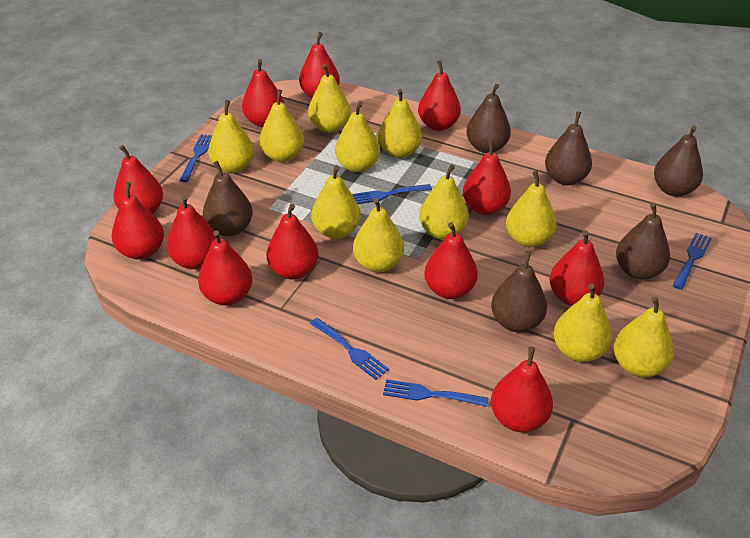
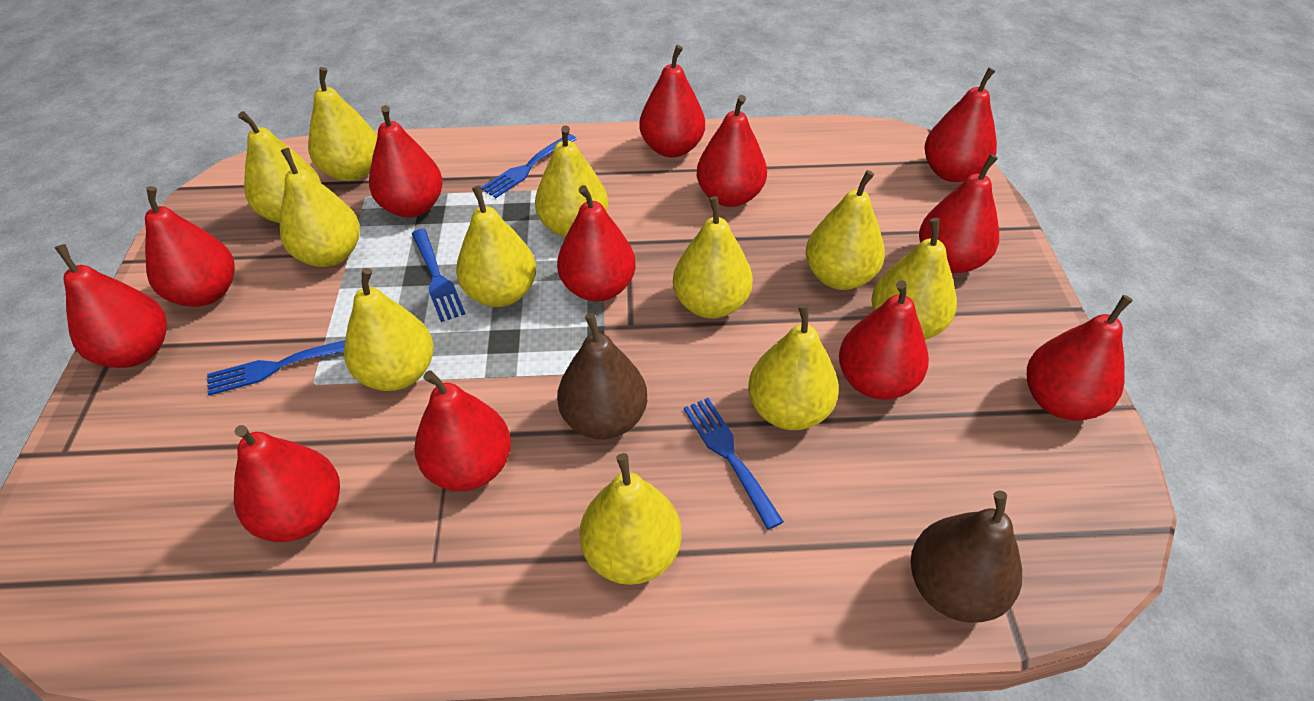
blue fork: 5 -> 4
brown pear: 6 -> 2

